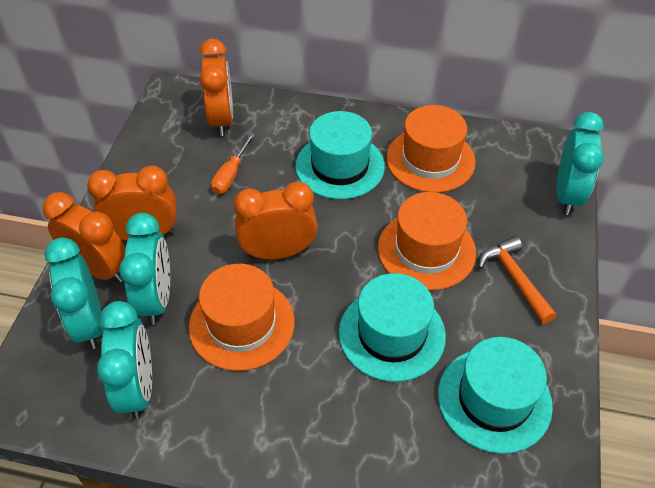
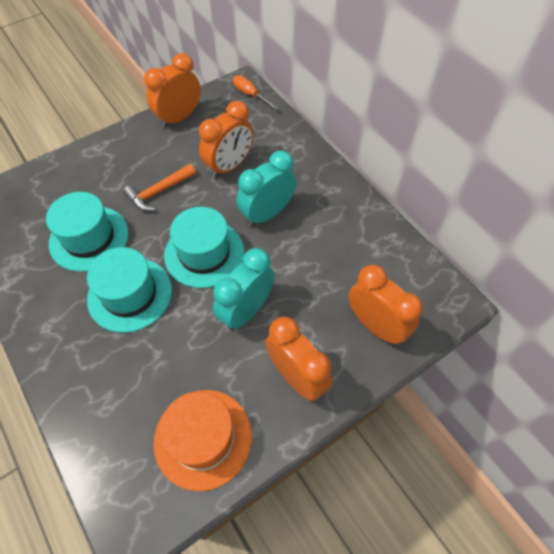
orange hat: 3 -> 1
turquoise clock: 4 -> 2

